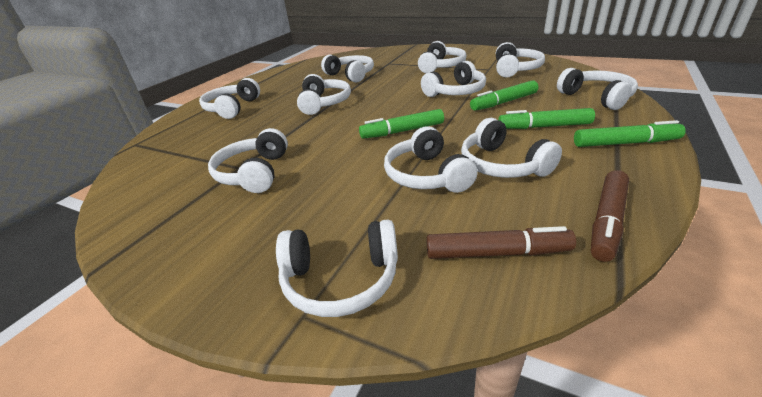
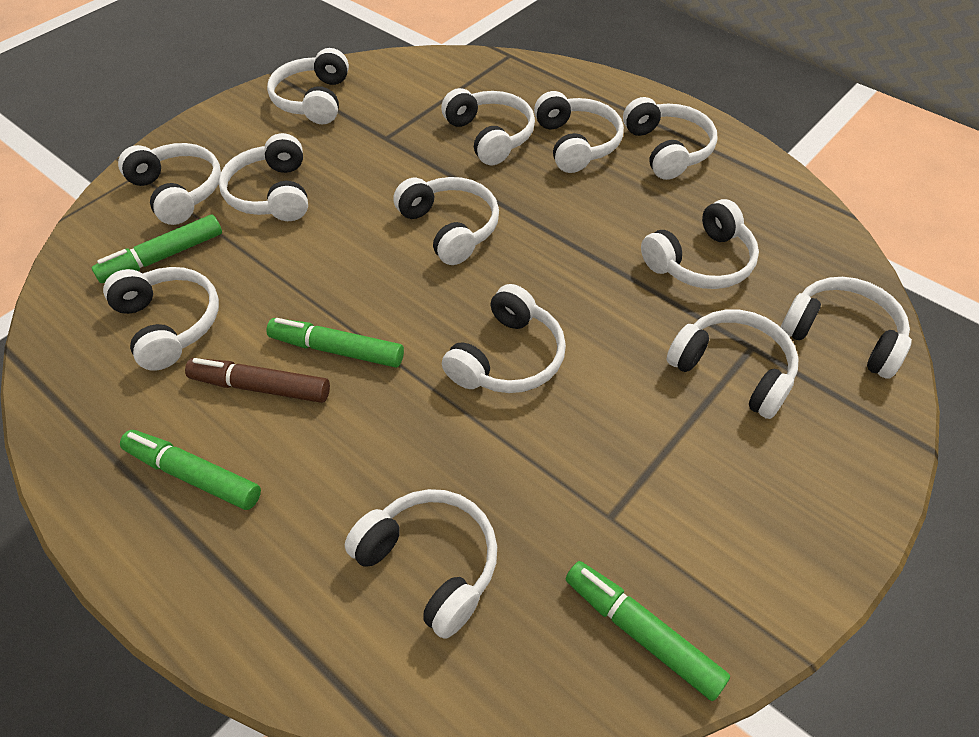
brown marker: 2 -> 1
white headphones: 11 -> 13

